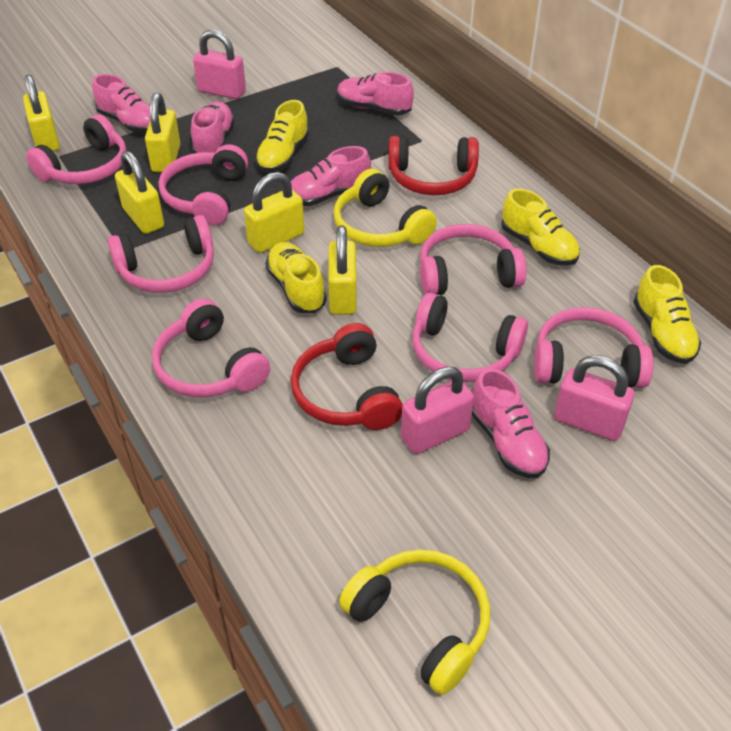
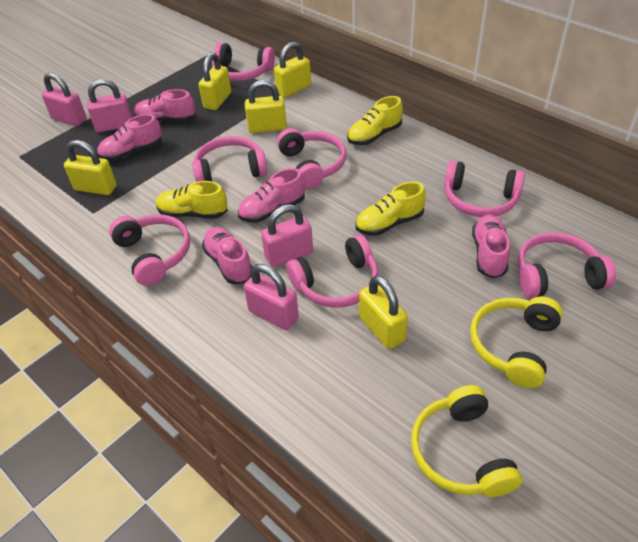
pink padlock: 3 -> 4
red headphones: 2 -> 0
yellow shoe: 4 -> 3

